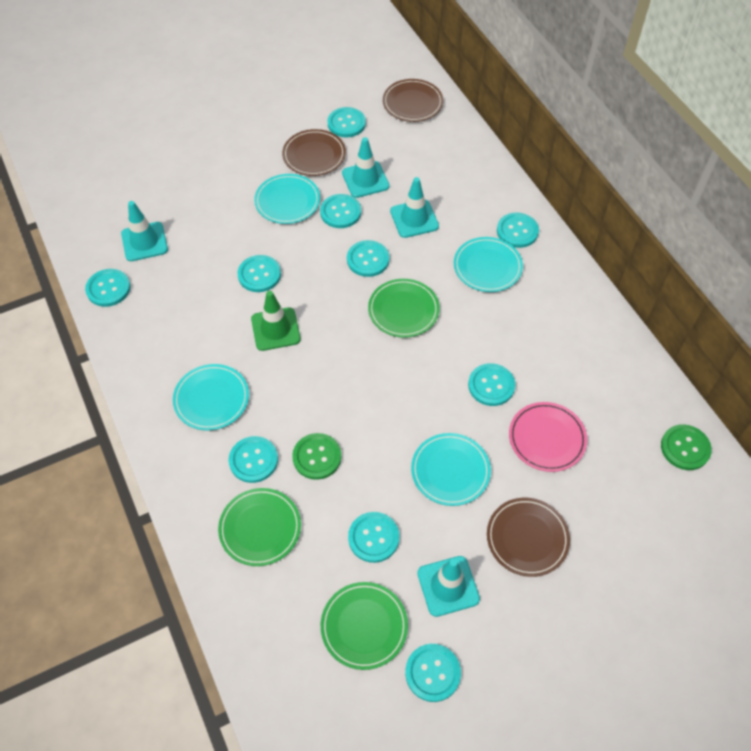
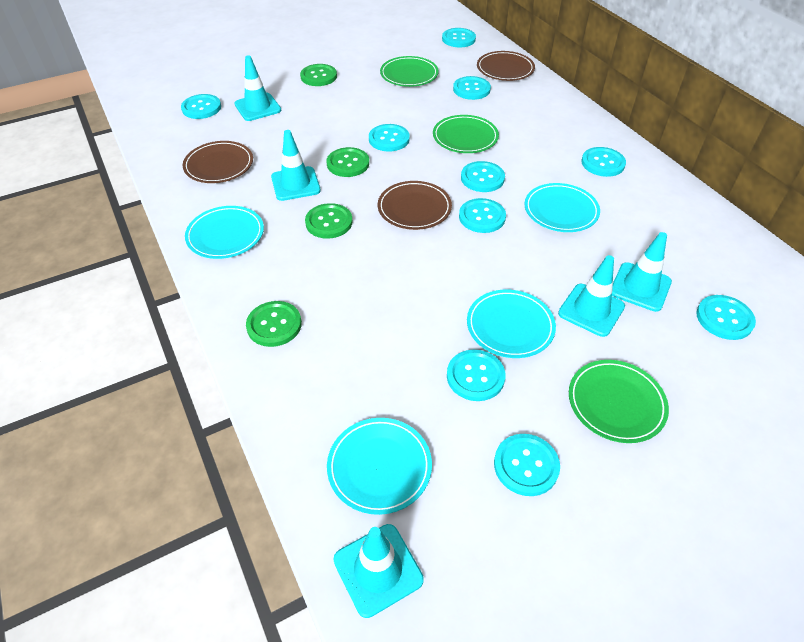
green button: 2 -> 4
green traffic cone: 1 -> 0
pink plate: 1 -> 0
turquoise traffic cone: 4 -> 5

